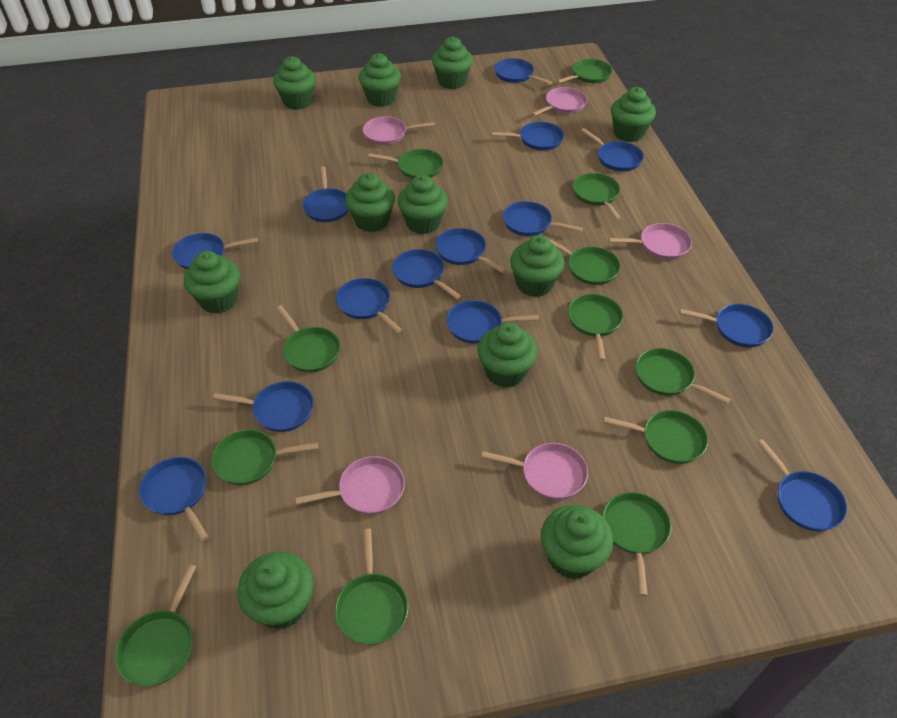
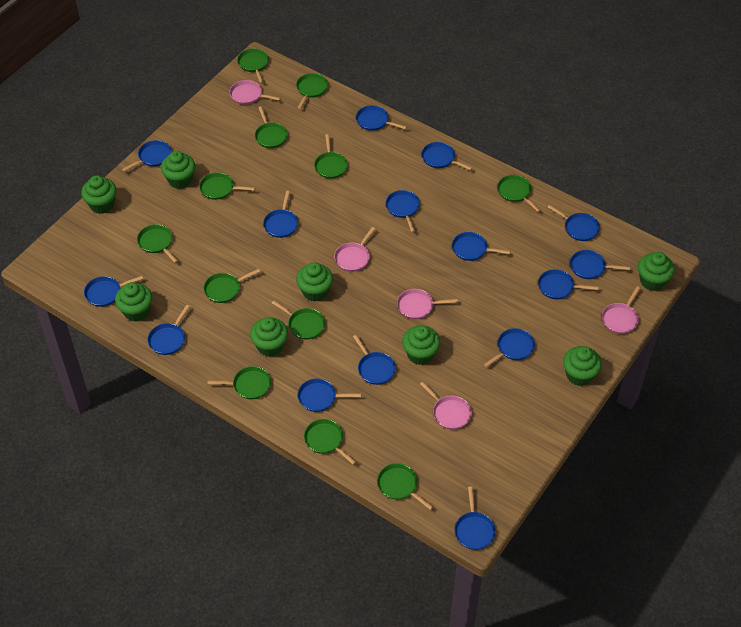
blue pan: 14 -> 15
green cupcake: 11 -> 8

